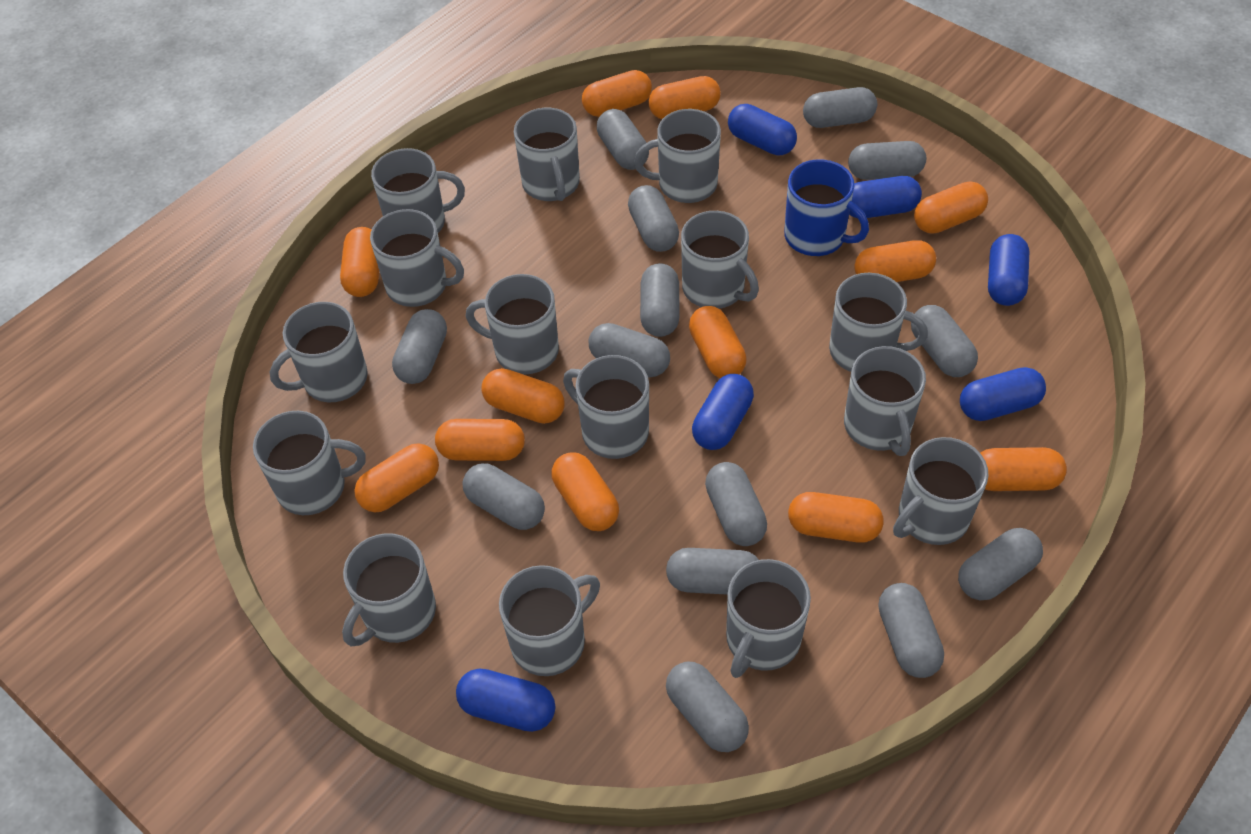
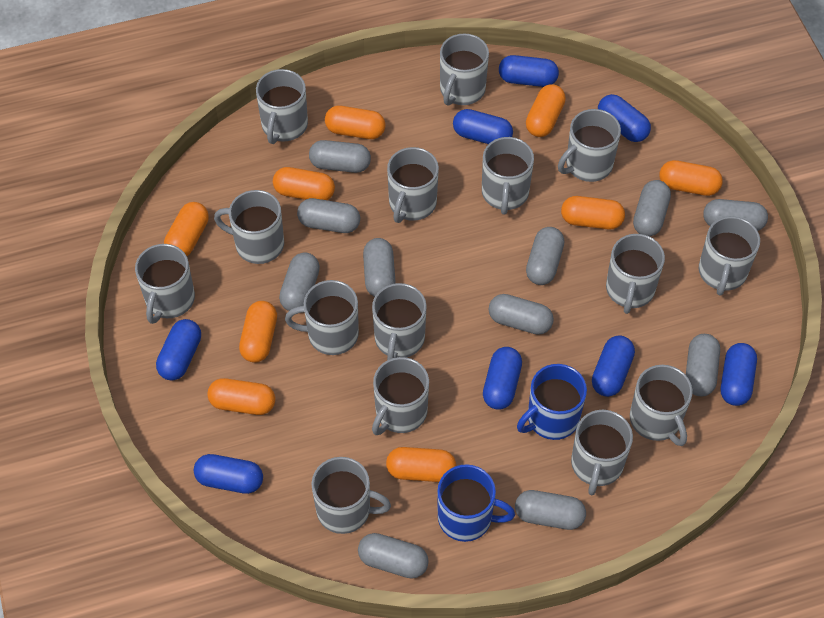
blue capsule: 6 -> 8
blue mug: 1 -> 2
grey capsule: 14 -> 11
orange capsule: 12 -> 9

